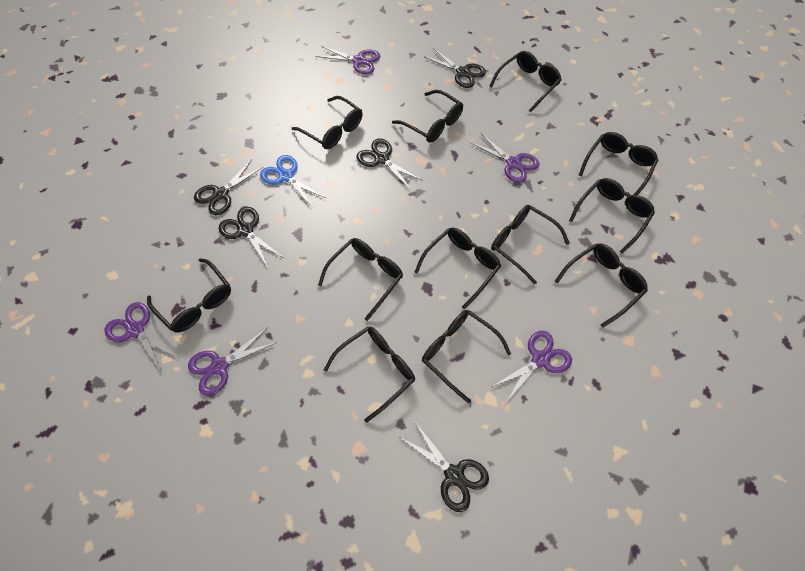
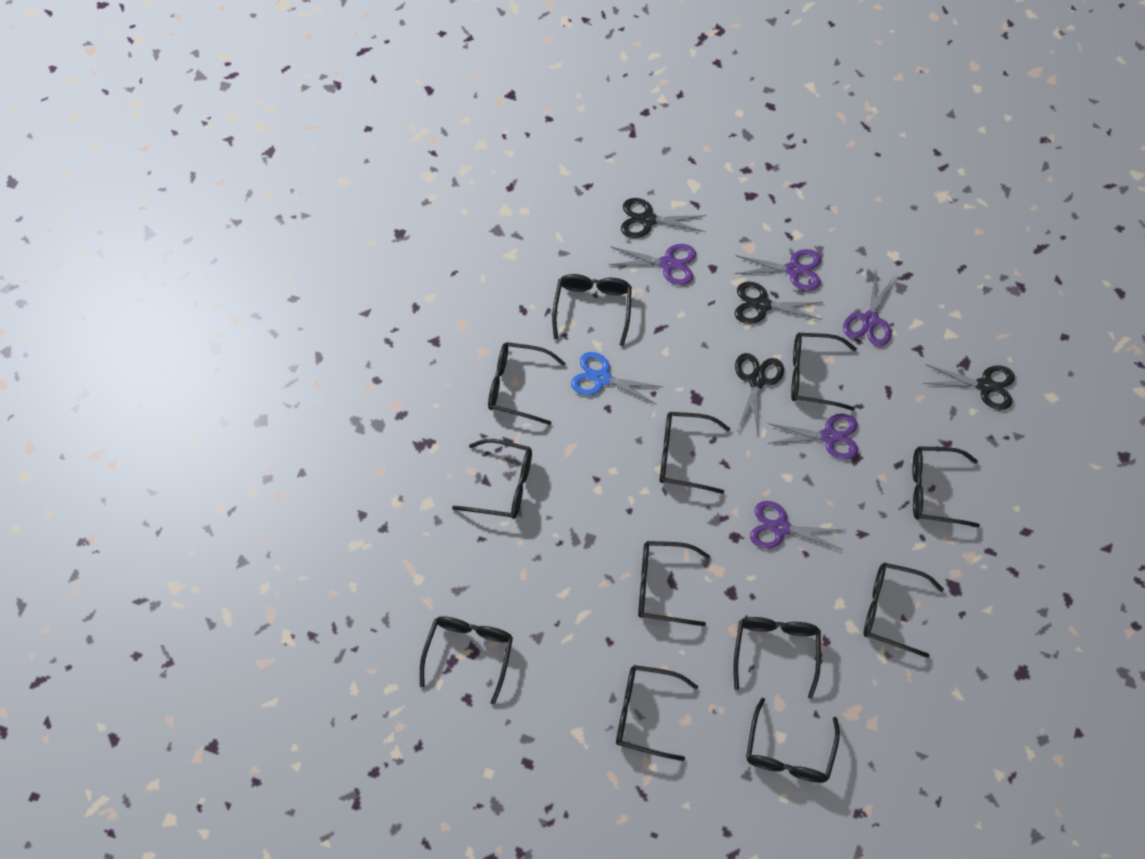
black scissors: 5 -> 4

